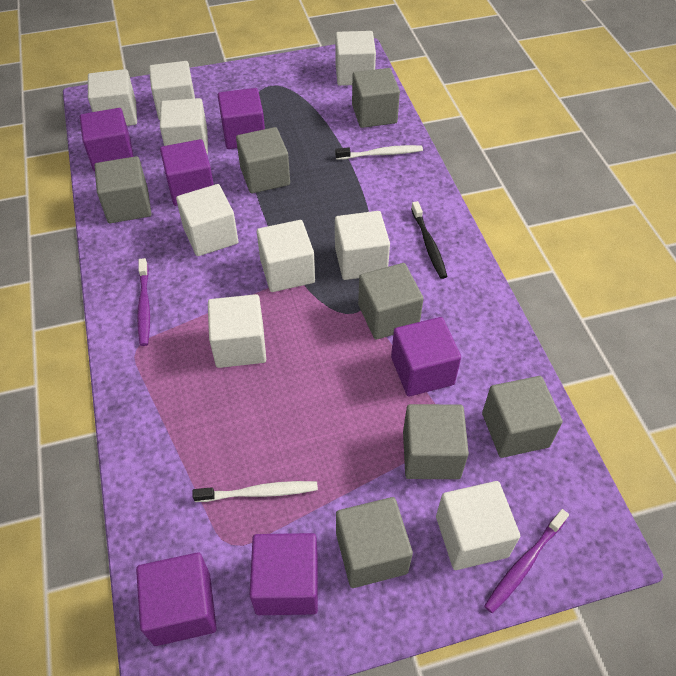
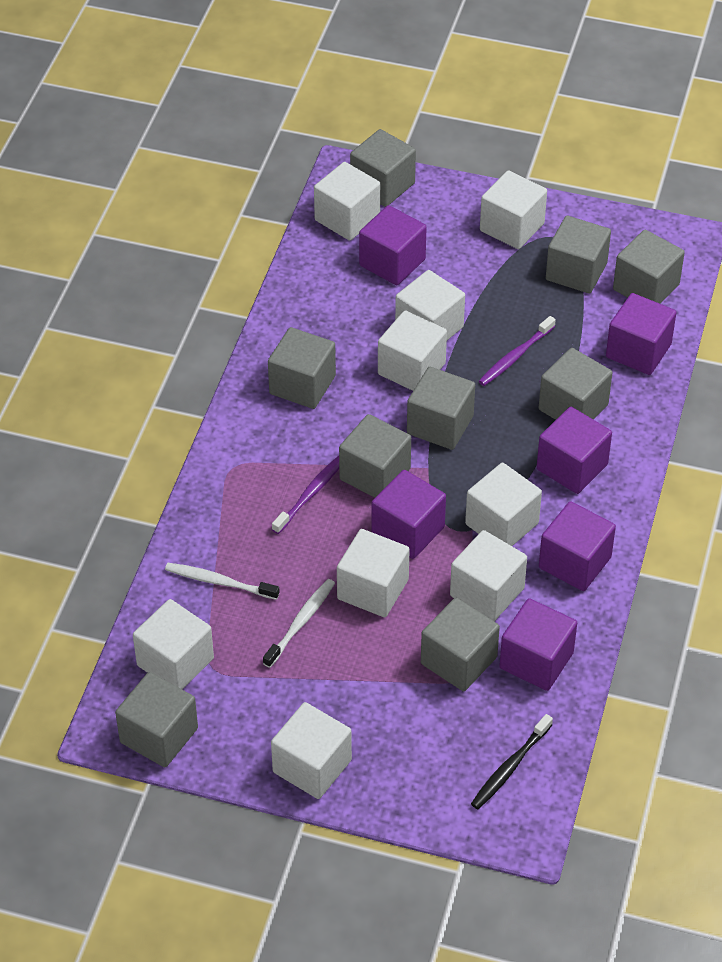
grey cube: 7 -> 9

